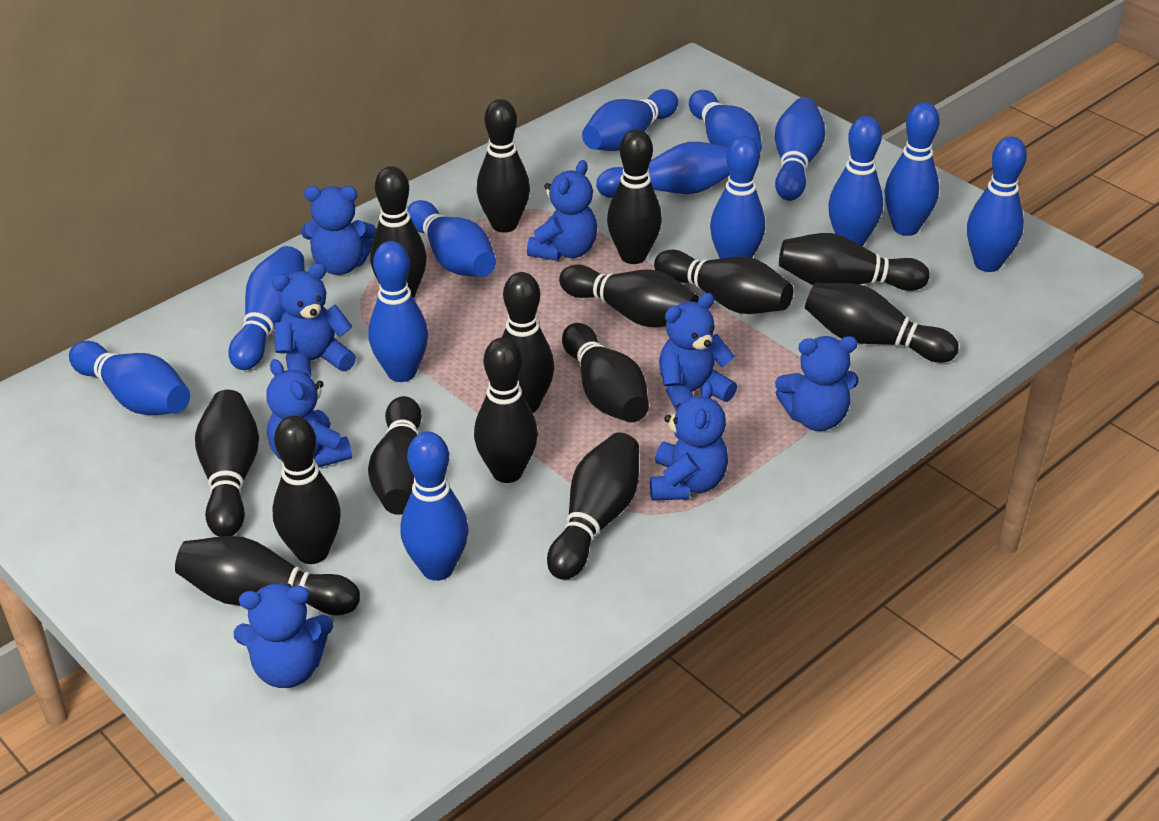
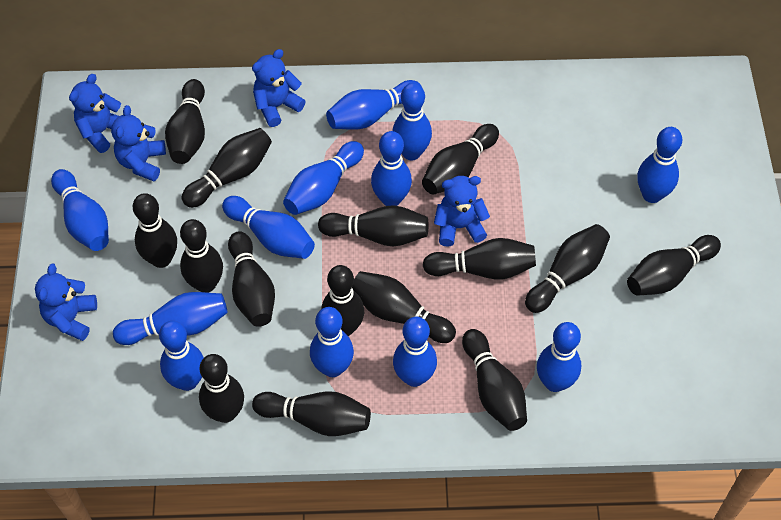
blue bowling pin: 13 -> 12
blue teddy bear: 8 -> 5

